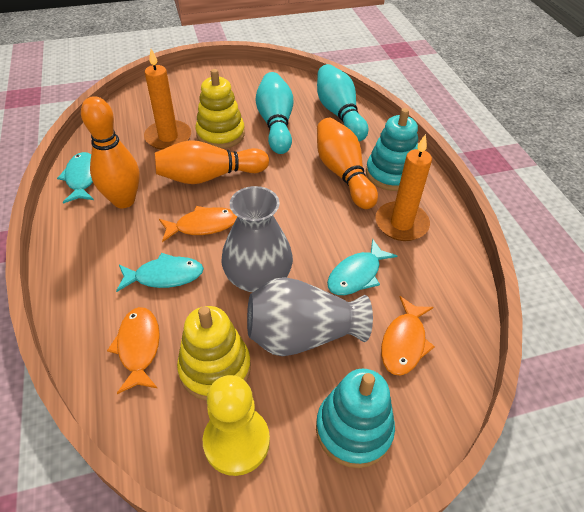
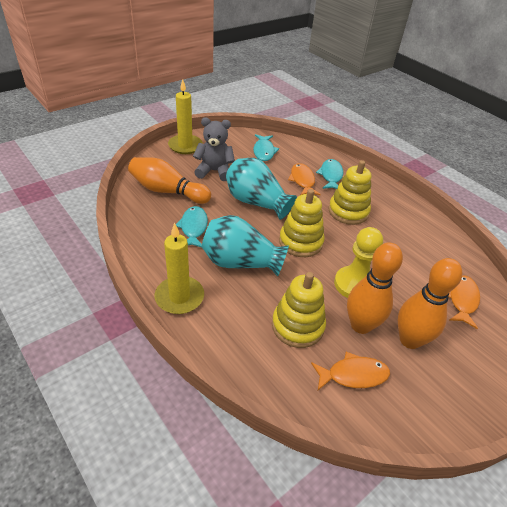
grey teddy bear: 0 -> 1
grey vase: 2 -> 0
orange candle: 2 -> 0
turquoise bowling pin: 2 -> 0
turquoise stacking toy: 2 -> 0
turquoise vase: 0 -> 2
yellow candle: 0 -> 2
yellow stacking toy: 2 -> 3

